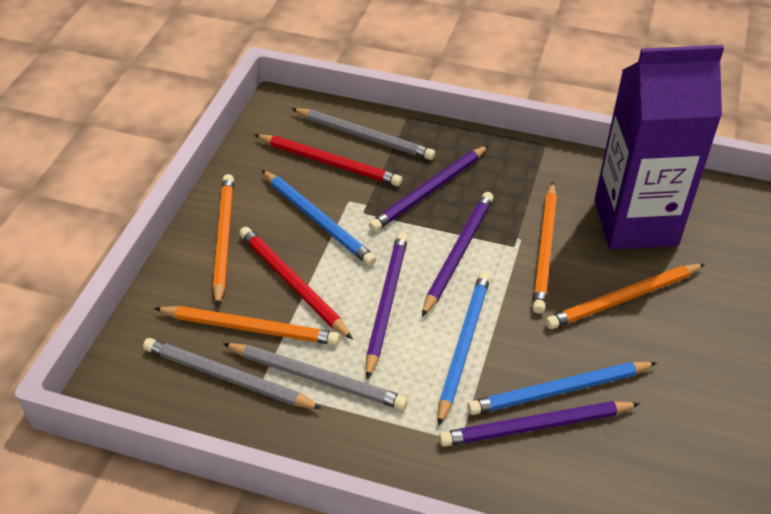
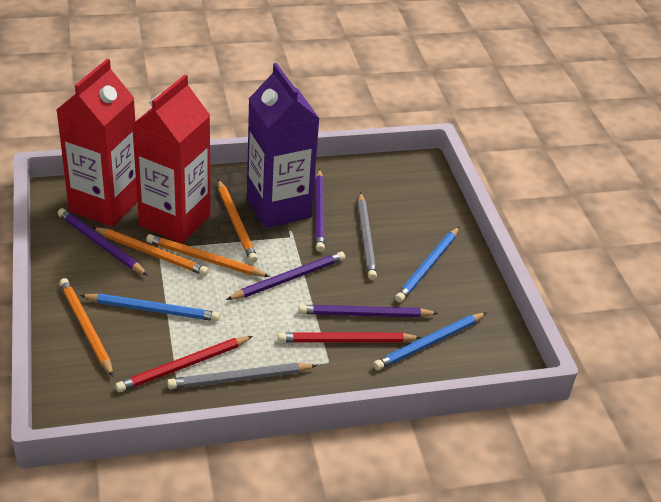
grey pencil: 3 -> 2
red carton: 0 -> 2

